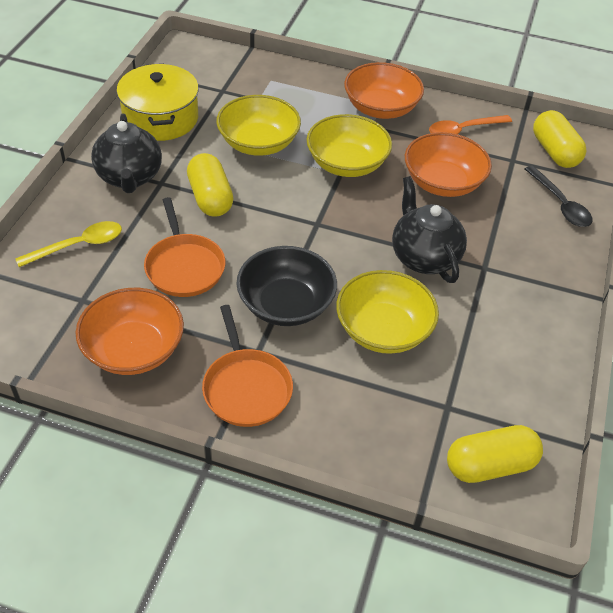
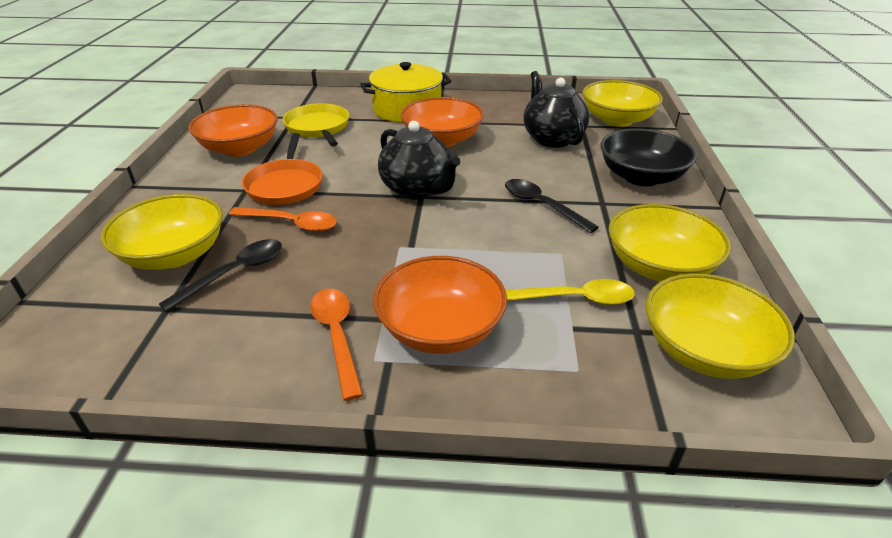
black spoon: 1 -> 2
orange pan: 2 -> 1
orange spoon: 1 -> 2
yellow bowl: 3 -> 4
yellow capsule: 3 -> 0
yellow pan: 0 -> 1

